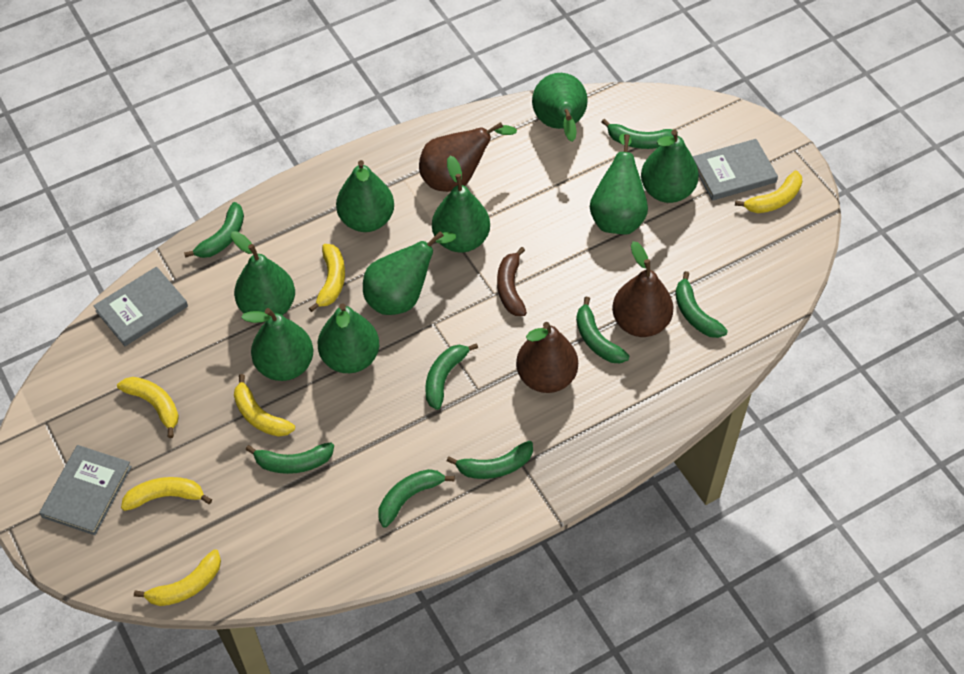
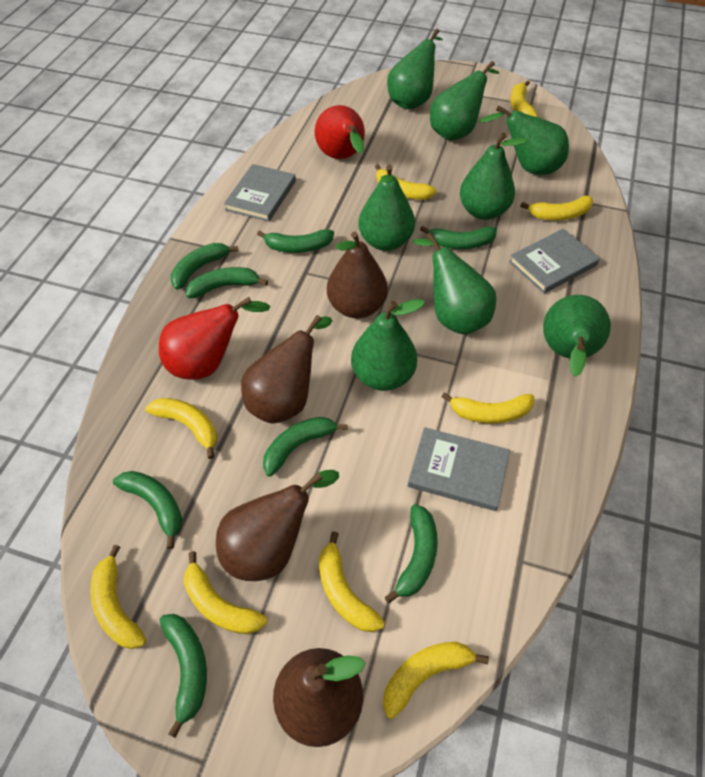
brown banana: 1 -> 0
brown pear: 3 -> 4
green pear: 9 -> 8
red pear: 0 -> 2
yellow banana: 6 -> 9

